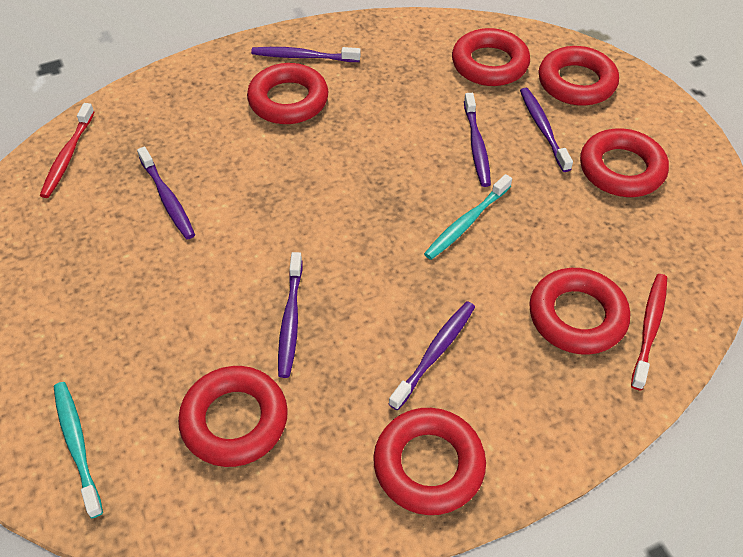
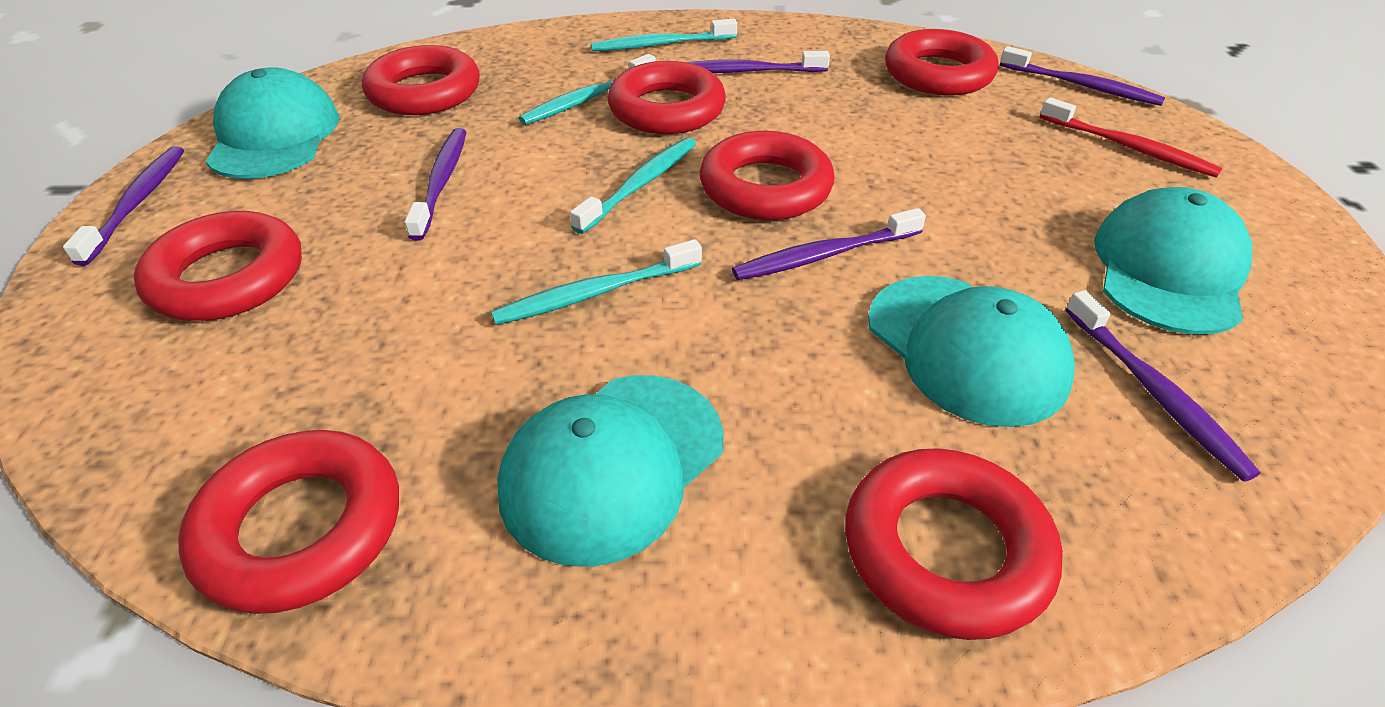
red toothbrush: 2 -> 1
turquoise cap: 0 -> 4
turquoise toothbrush: 2 -> 4

